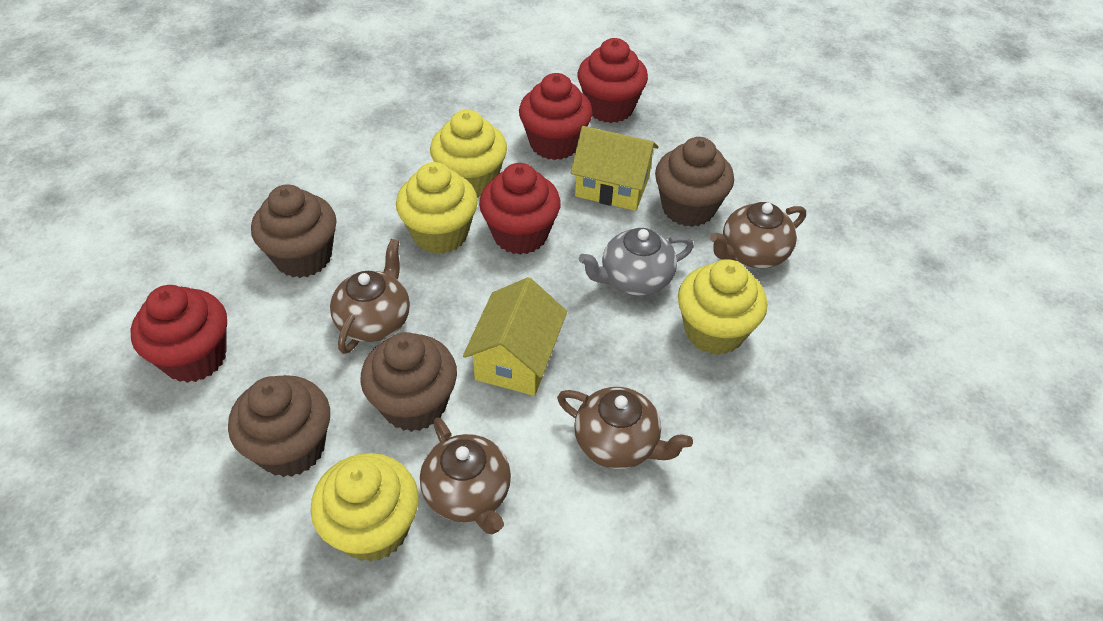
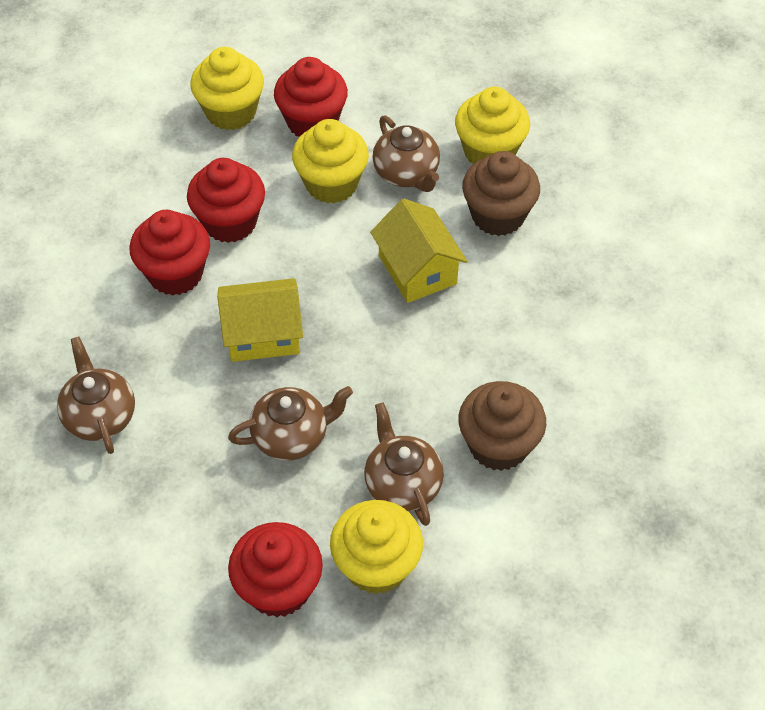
brown cupcake: 4 -> 2
grey teapot: 1 -> 0

